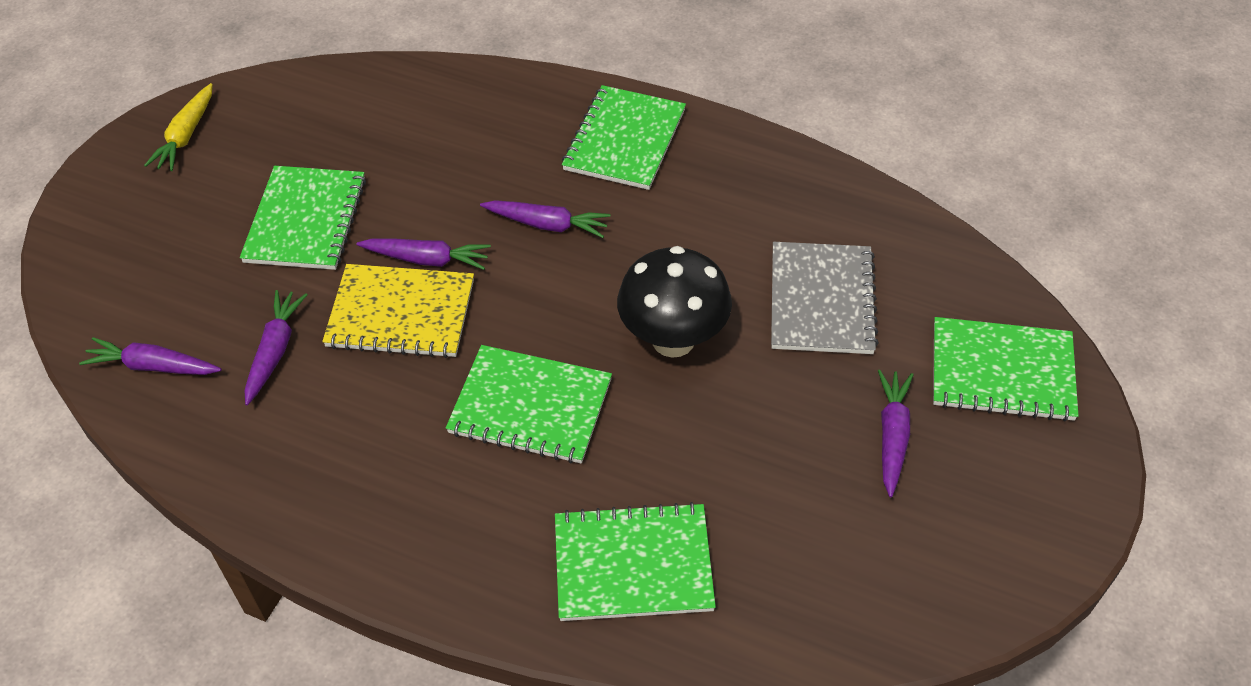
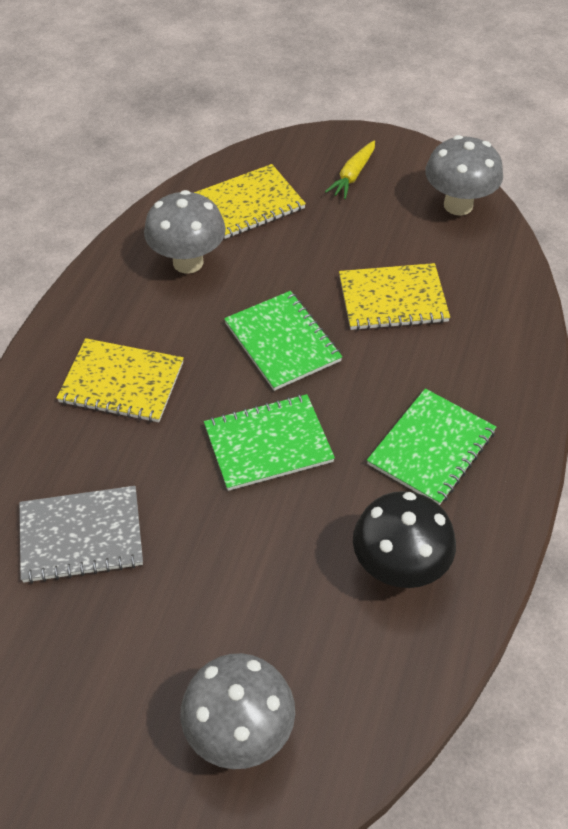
green notebook: 5 -> 3
grey mushroom: 0 -> 3
purple carrot: 5 -> 0
yellow notebook: 1 -> 3

